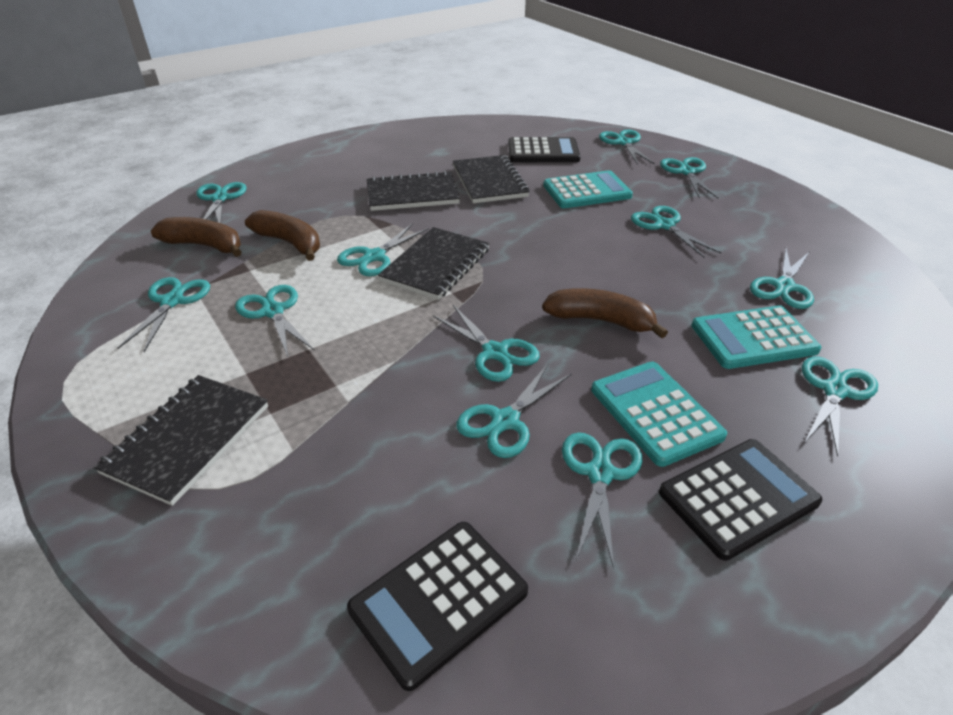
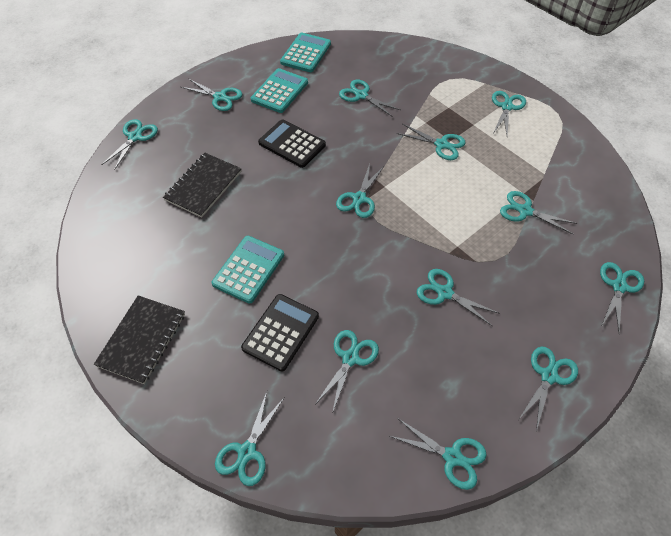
black calculator: 3 -> 2
black notebook: 4 -> 2
brown banana: 3 -> 0
turquoise scissors: 12 -> 13

